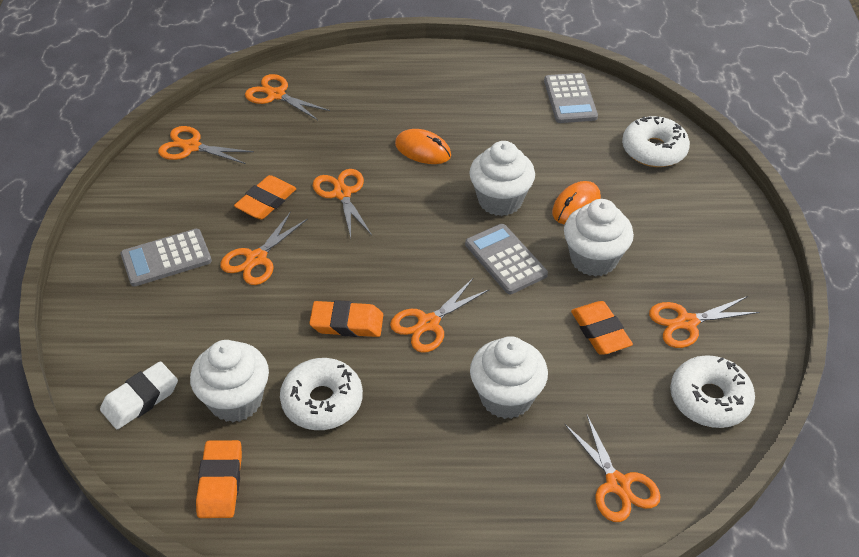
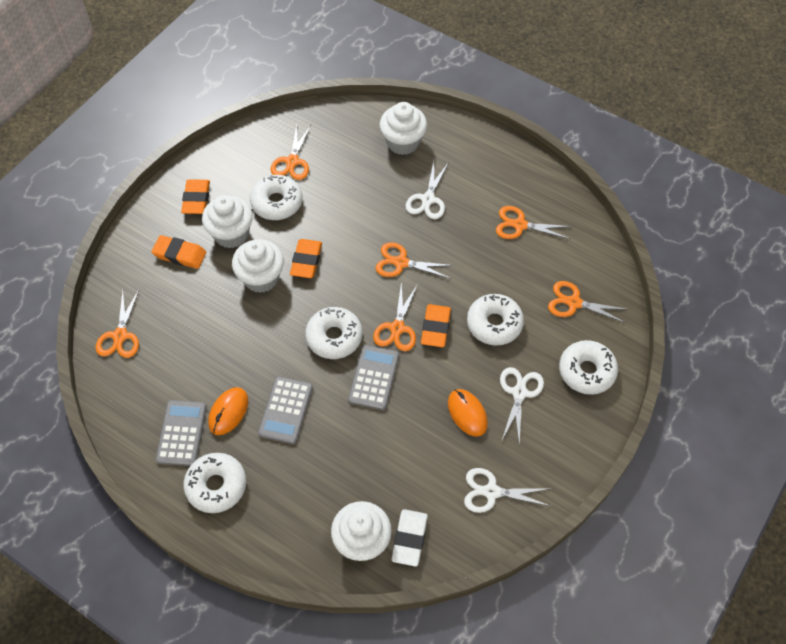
orange scissors: 7 -> 6
white donut: 3 -> 5
white scissors: 0 -> 3

